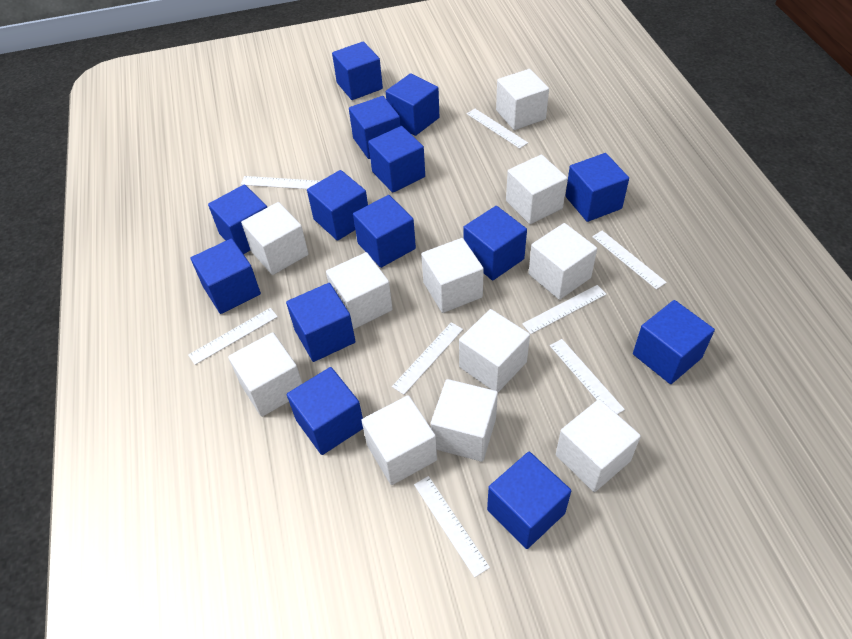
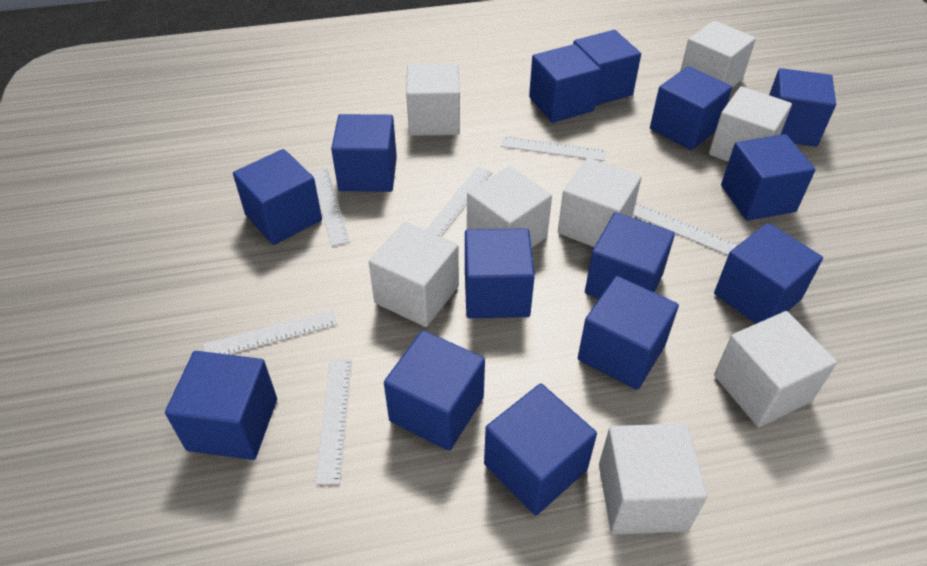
white cube: 11 -> 8
white ruler: 8 -> 6

